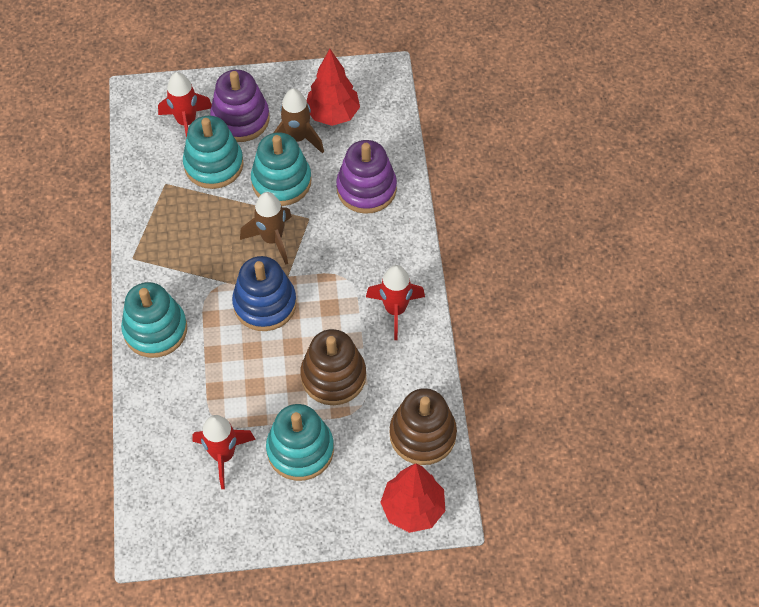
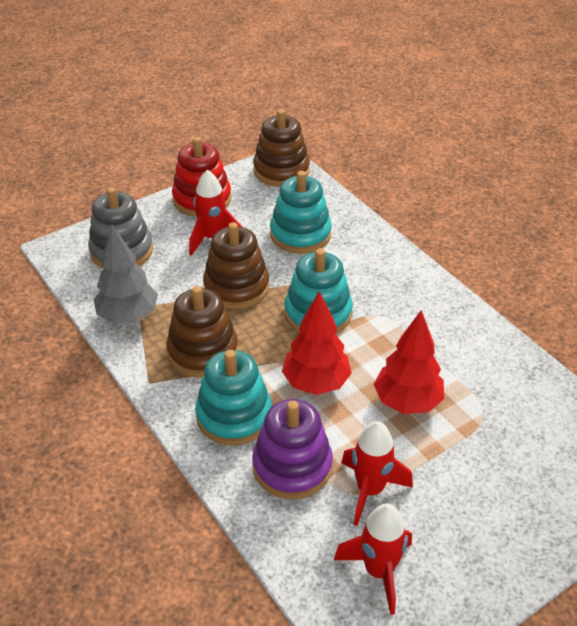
blue stacking toy: 1 -> 0
brown rocket: 2 -> 0
brown stacking toy: 2 -> 3
grey stacking toy: 0 -> 1
grey tree: 0 -> 1
purple stacking toy: 2 -> 1
red stacking toy: 0 -> 1
turquoise stacking toy: 4 -> 3

